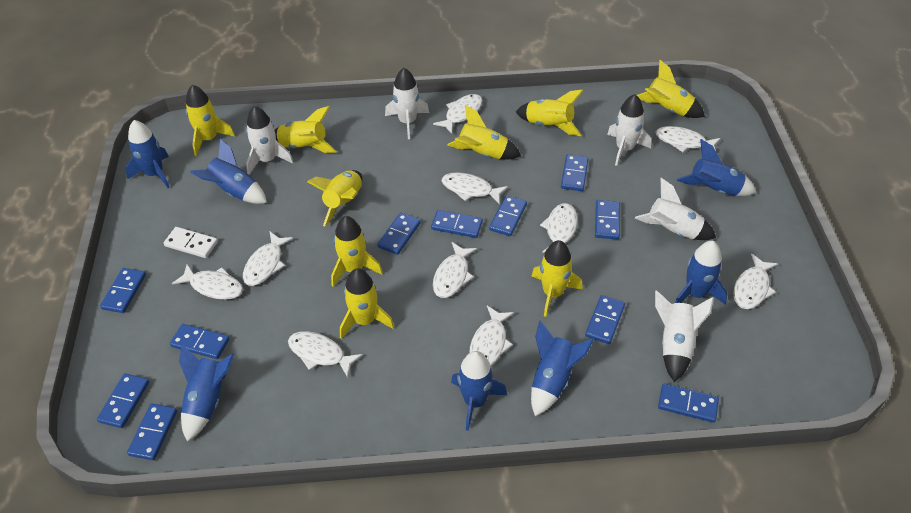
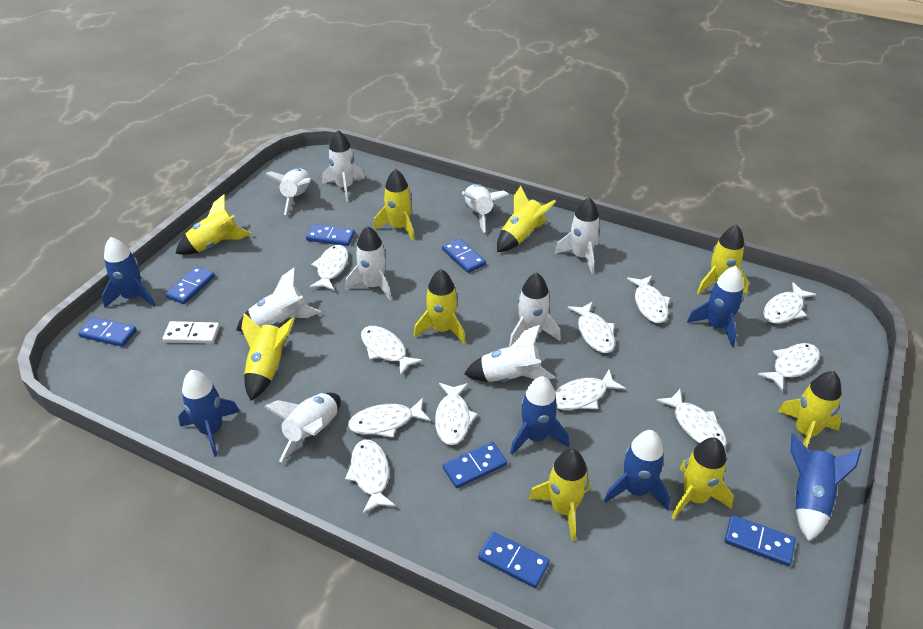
blue domino: 11 -> 7
blue rocket: 7 -> 6
white fish: 10 -> 11
white rocket: 5 -> 9

